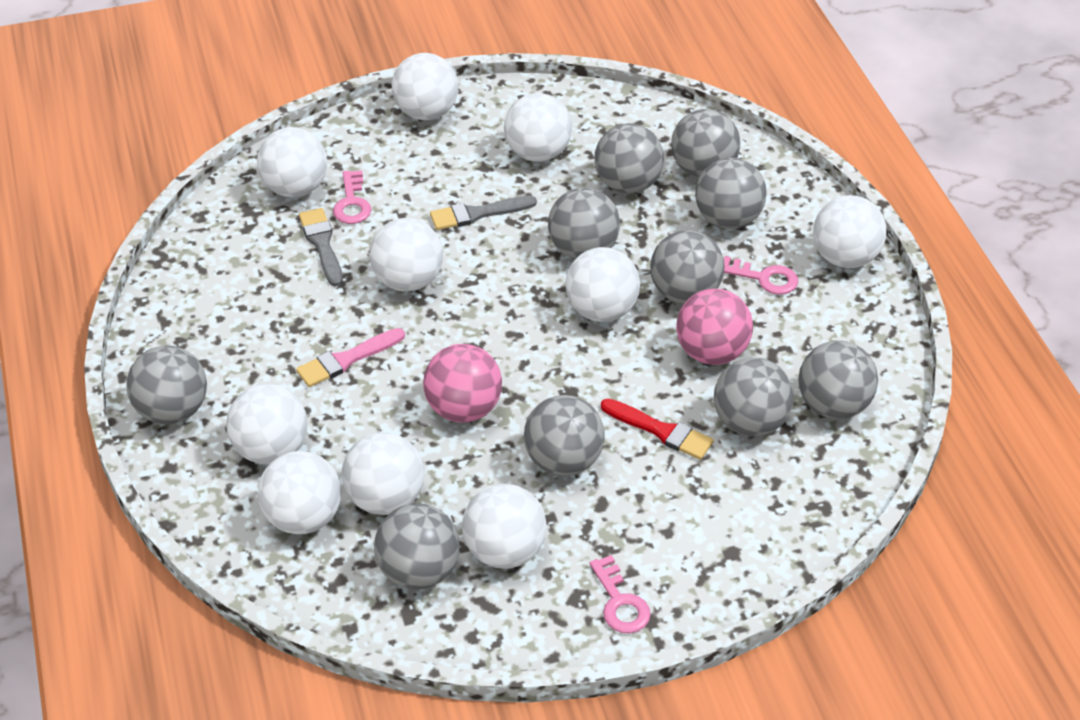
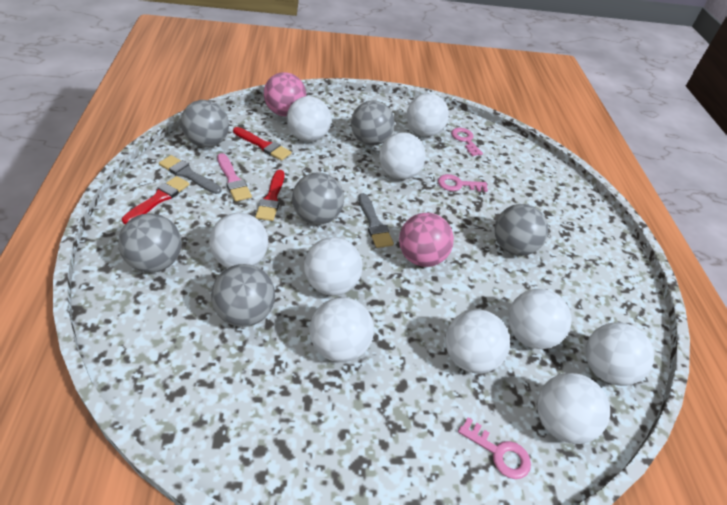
grey ball: 10 -> 6
red brush: 1 -> 3

